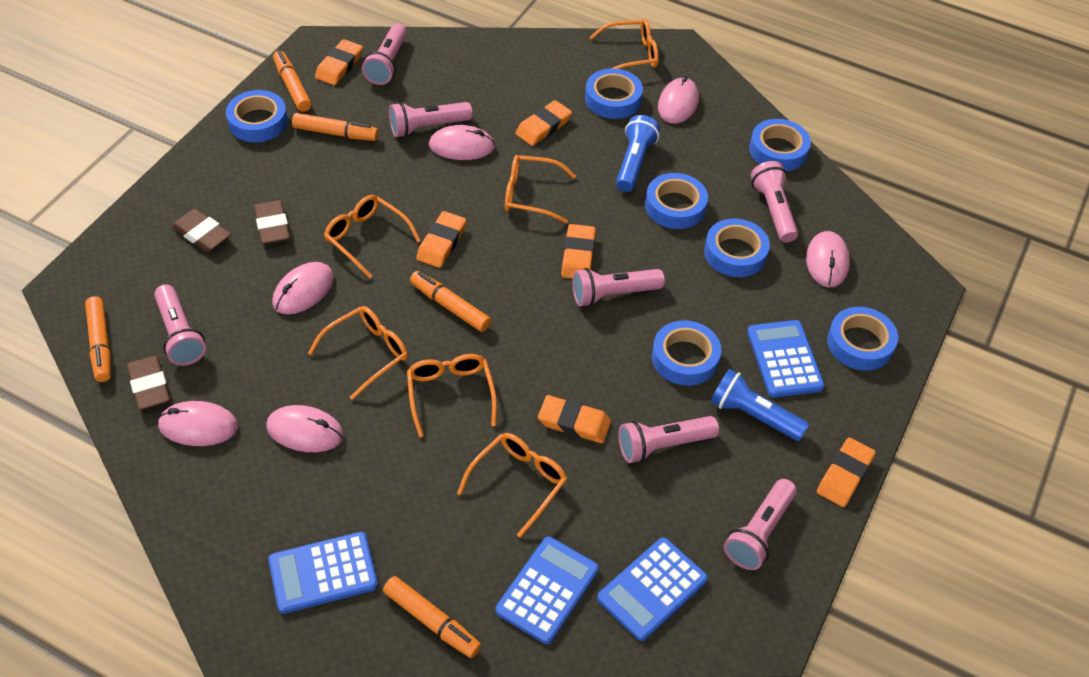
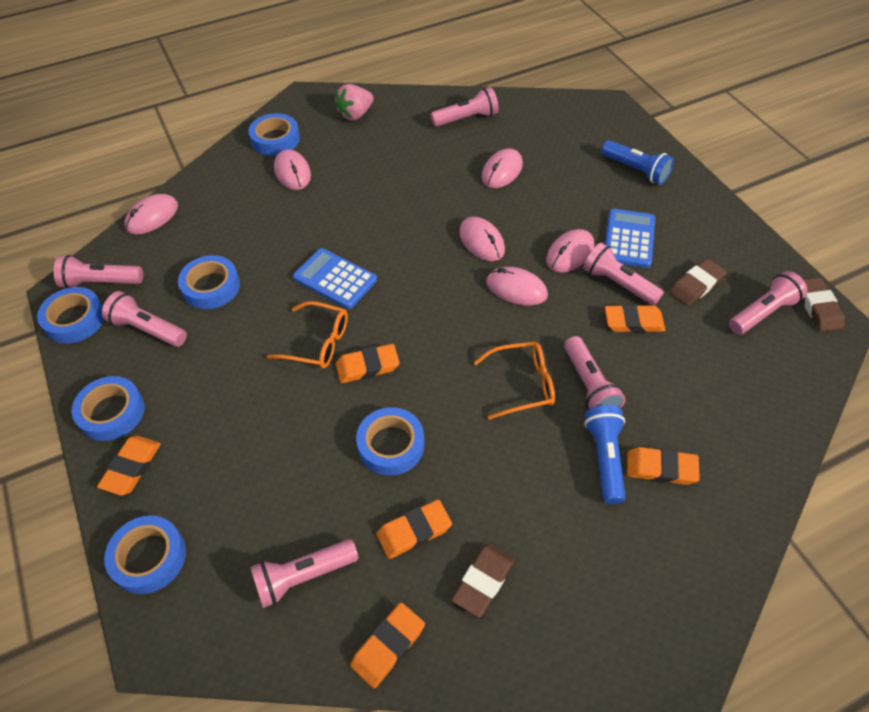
blue calculator: 4 -> 2
blue tape: 7 -> 6
orange glasses: 6 -> 2
orange marker: 5 -> 0
pink strawberry: 0 -> 1

